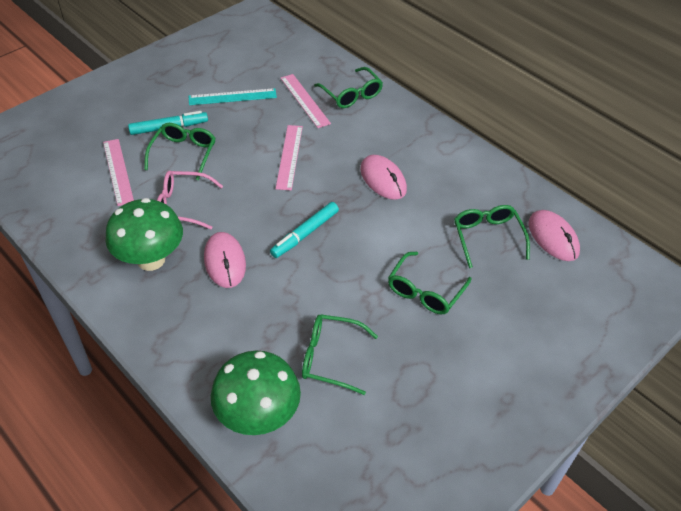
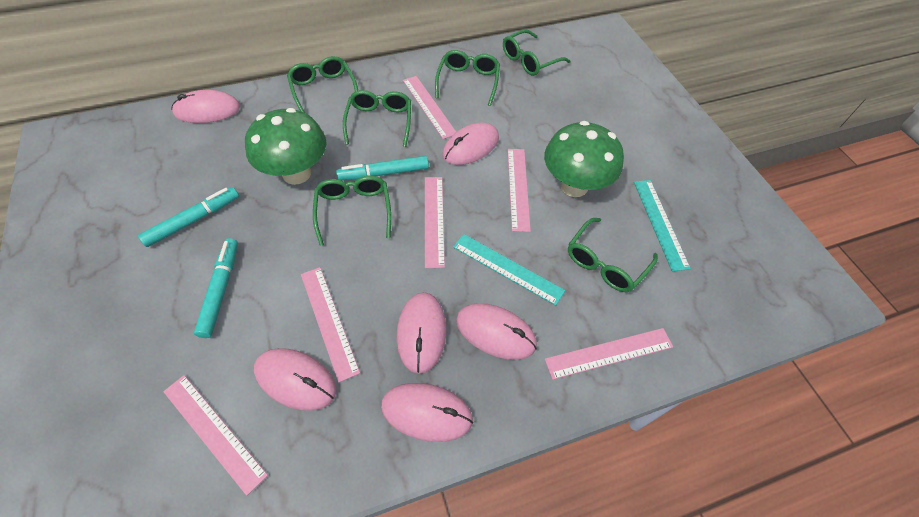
green glasses: 5 -> 6
pink glasses: 1 -> 0
pink mouse: 3 -> 6
pink ruler: 3 -> 6
turquoise marker: 2 -> 3
turquoise ruler: 1 -> 2

